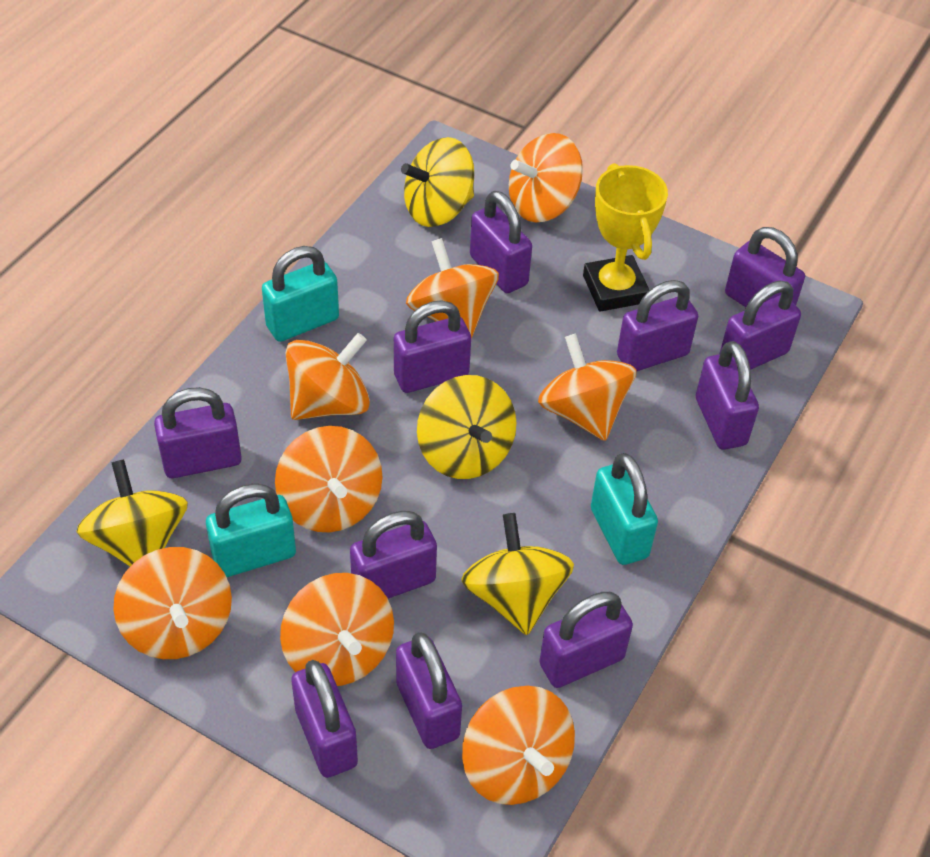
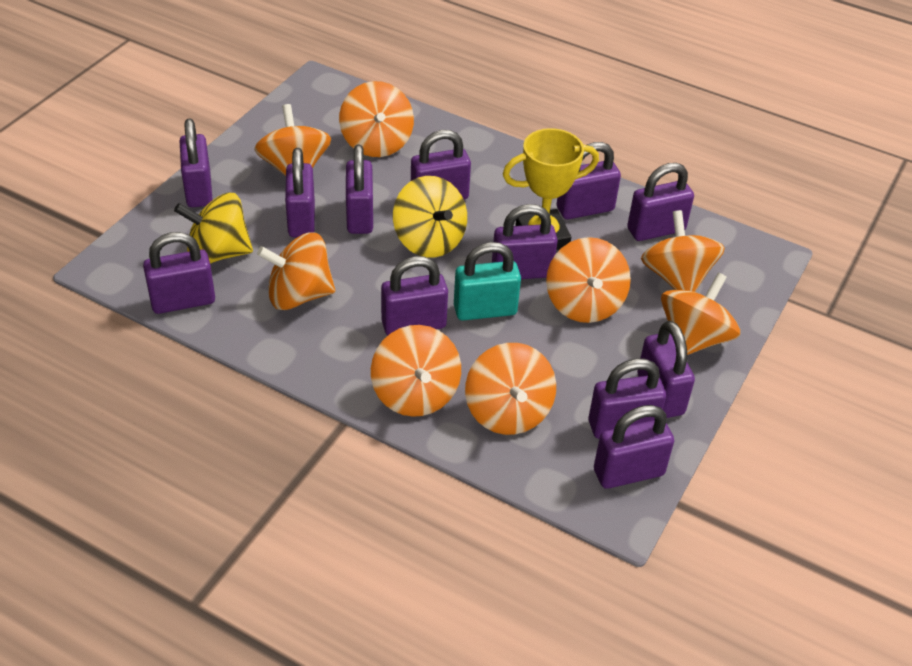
purple padlock: 11 -> 12
turquoise padlock: 3 -> 1
yellow spinning top: 4 -> 2

